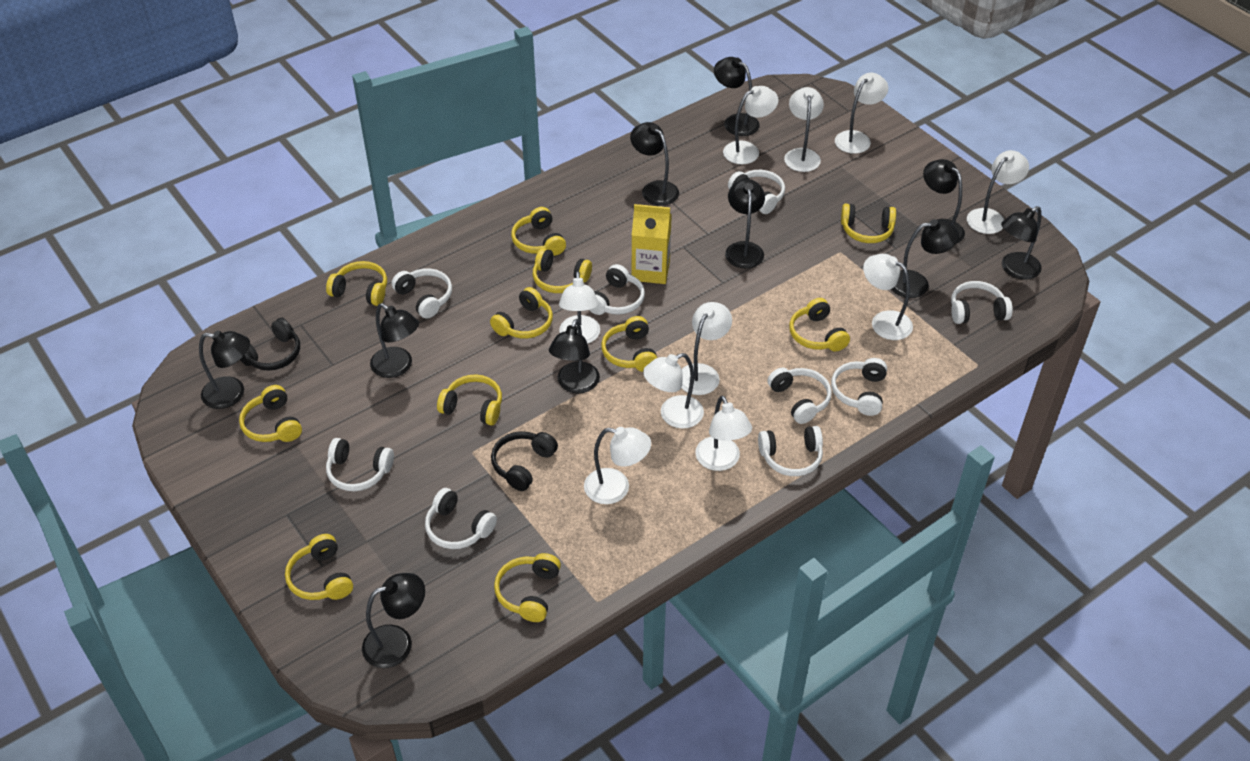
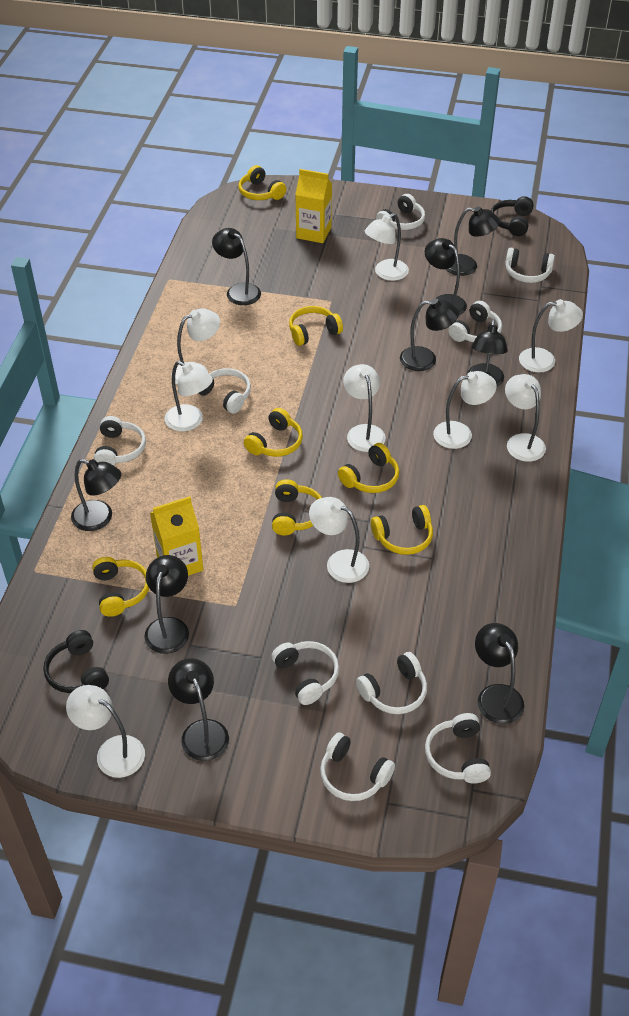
black lamp: 10 -> 9
white lamp: 10 -> 9
yellow carton: 1 -> 2
yellow headphones: 11 -> 7

